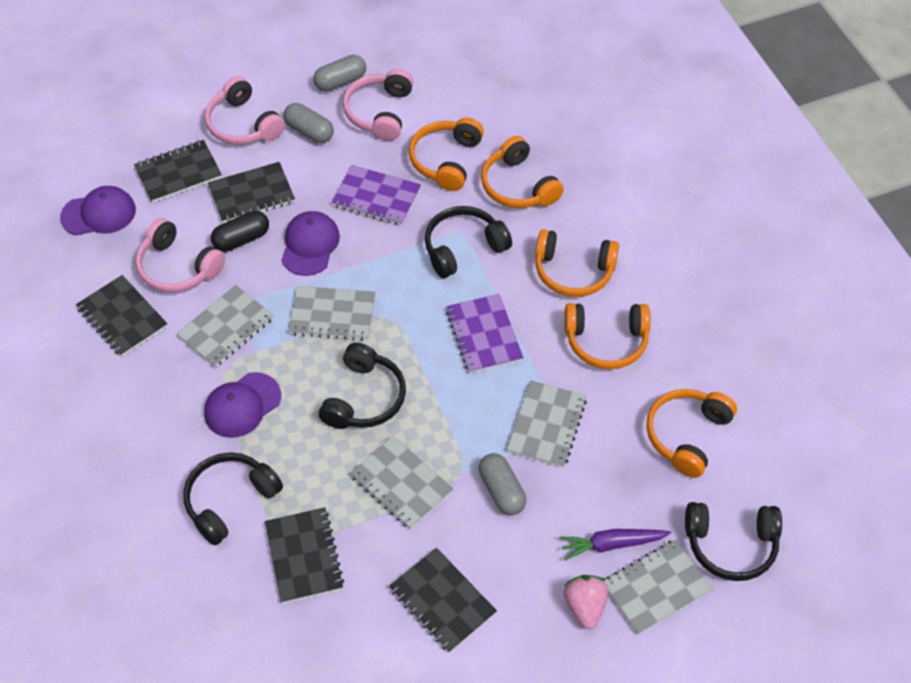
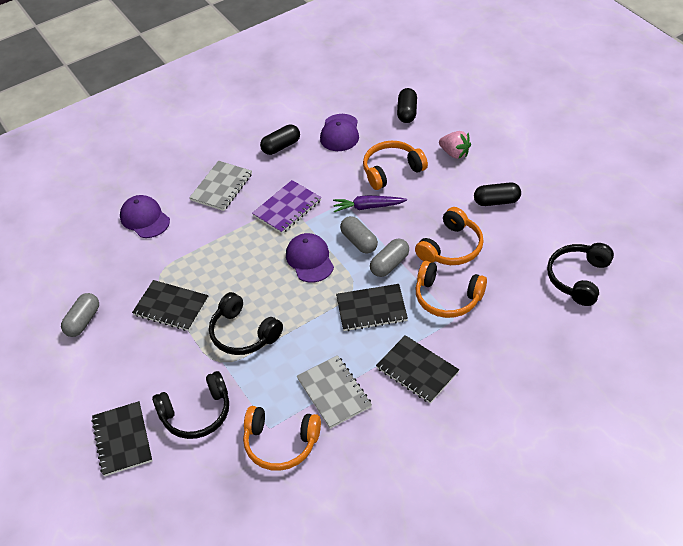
black capsule: 1 -> 3
black headphones: 4 -> 3
black notebook: 5 -> 4
grey notebook: 5 -> 2
orange headphones: 5 -> 4
pink headphones: 3 -> 0
purple notebook: 2 -> 1

